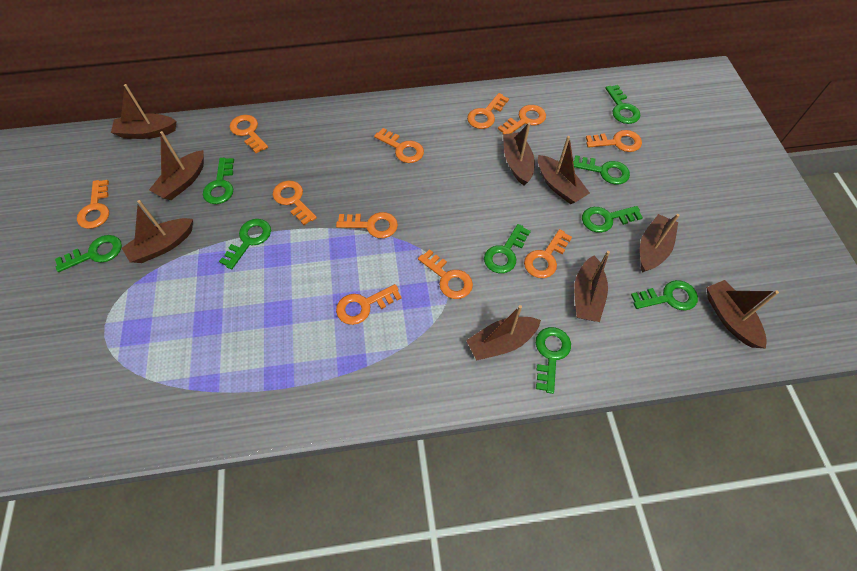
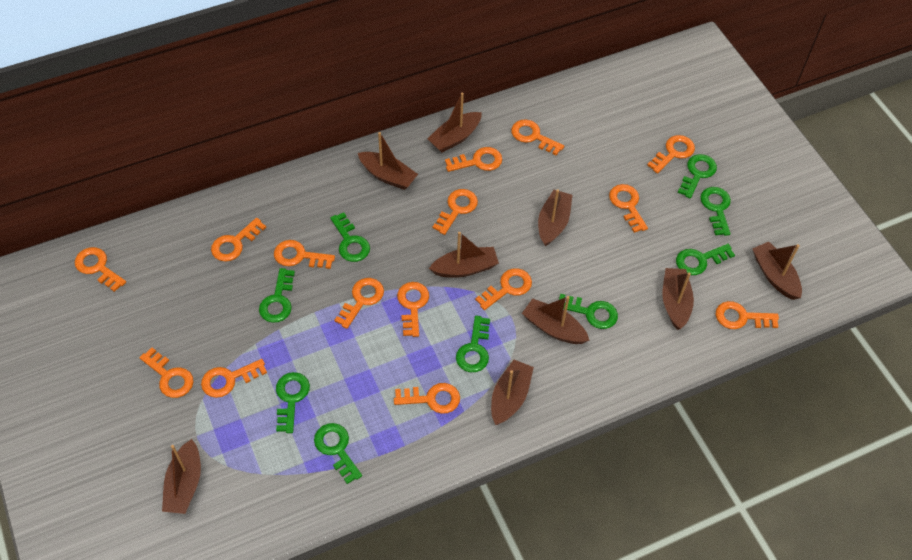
orange key: 11 -> 15

